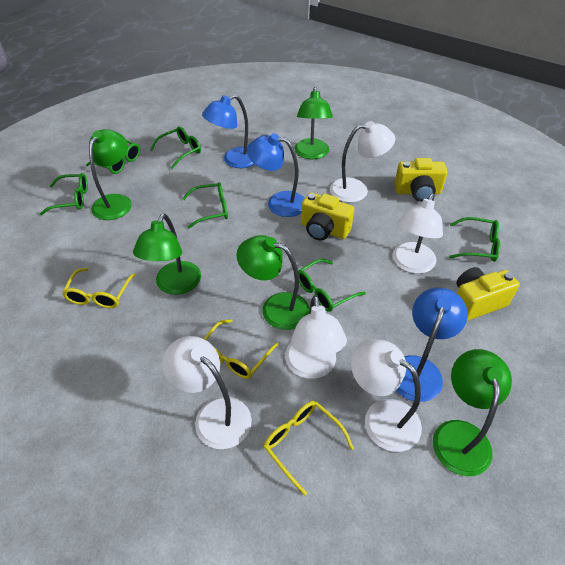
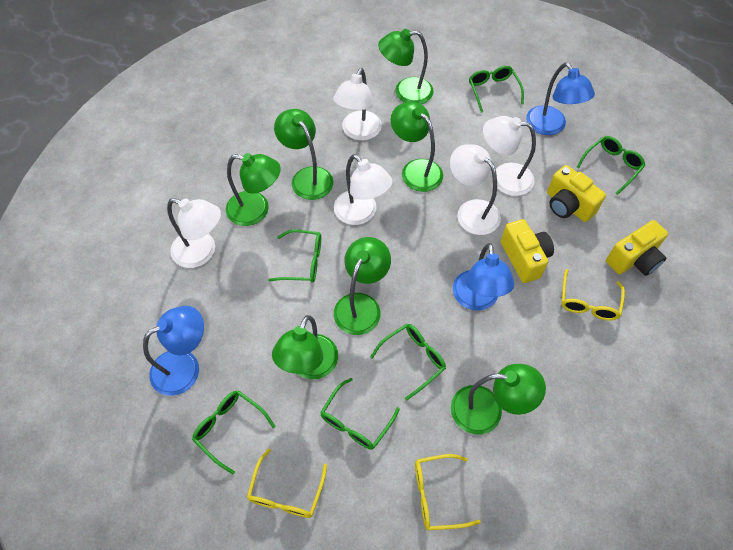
green lamp: 5 -> 7

